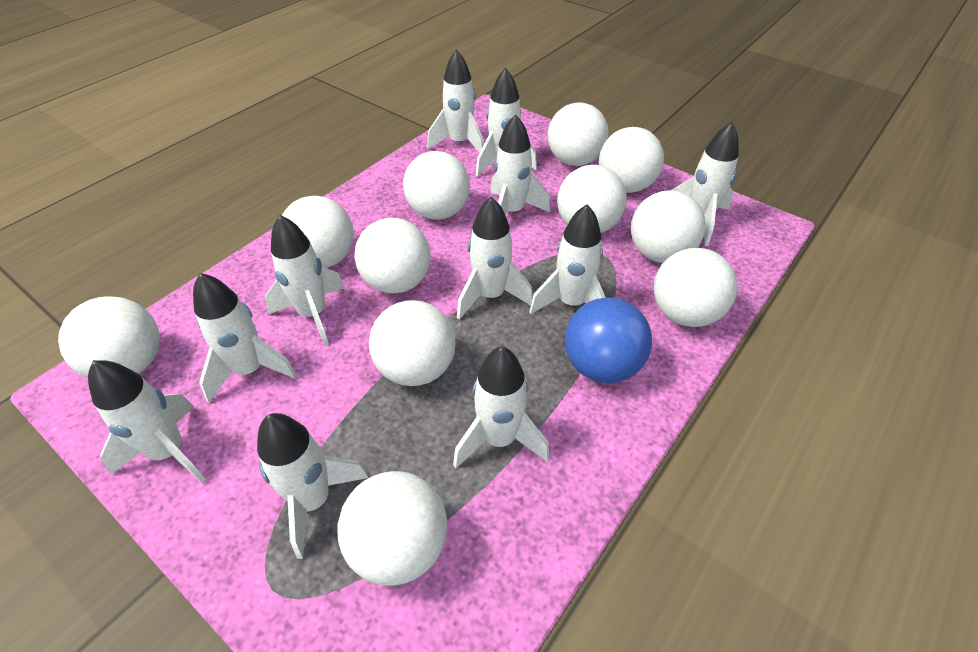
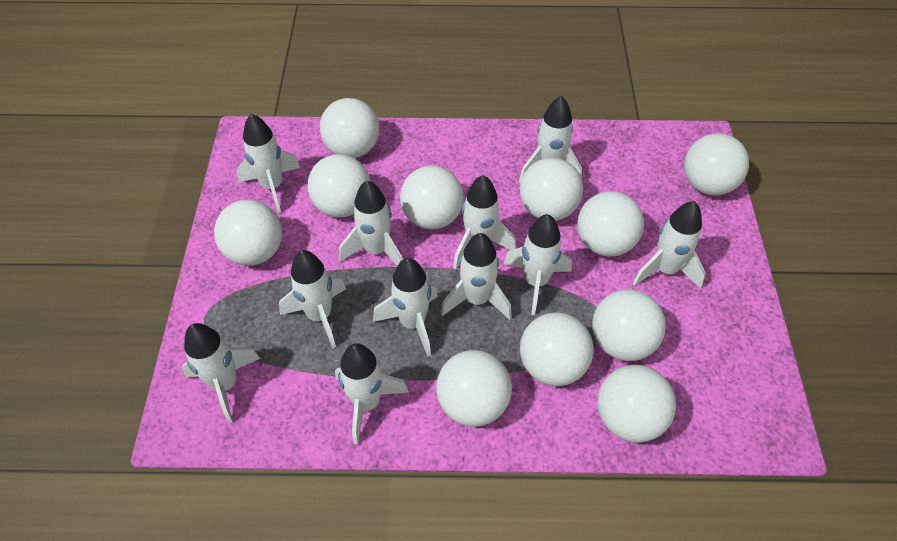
blue ball: 1 -> 0

